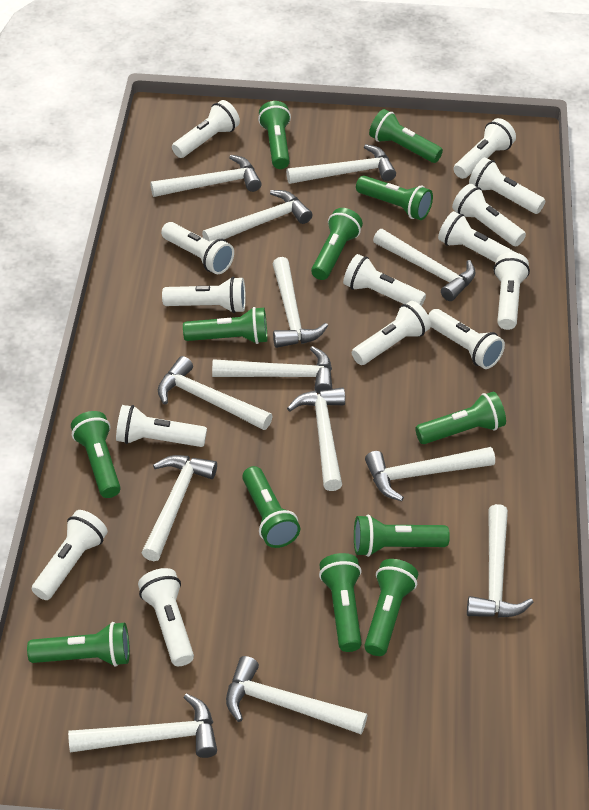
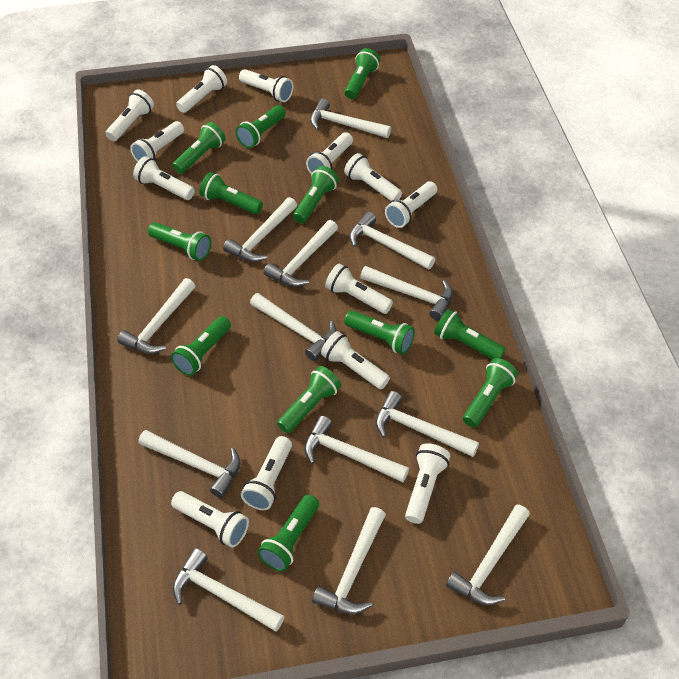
white flashlight: 14 -> 13

